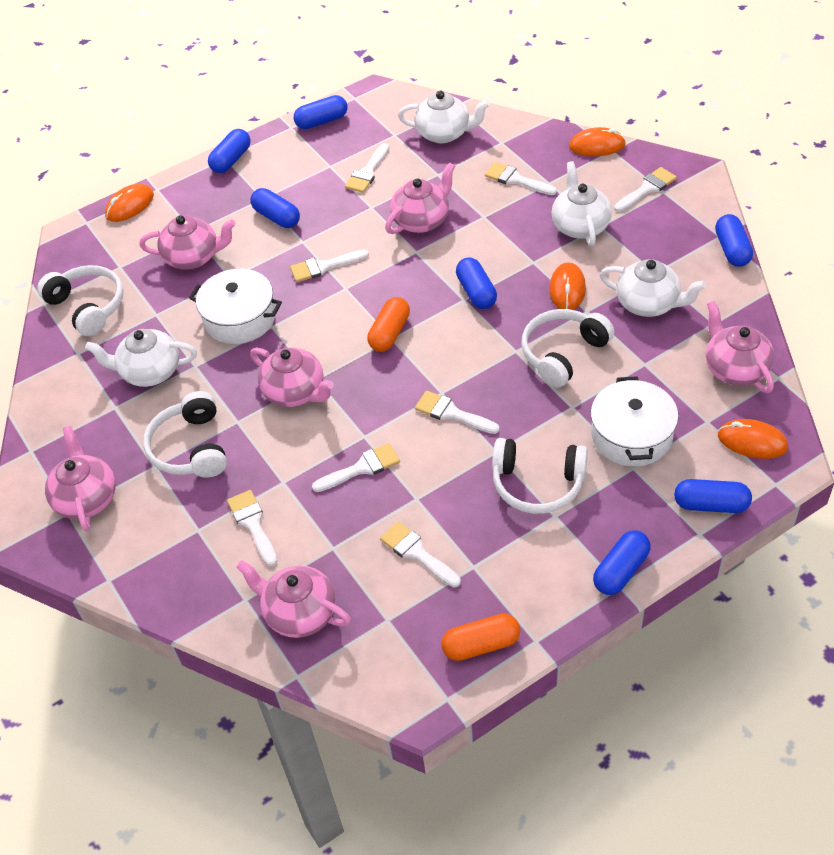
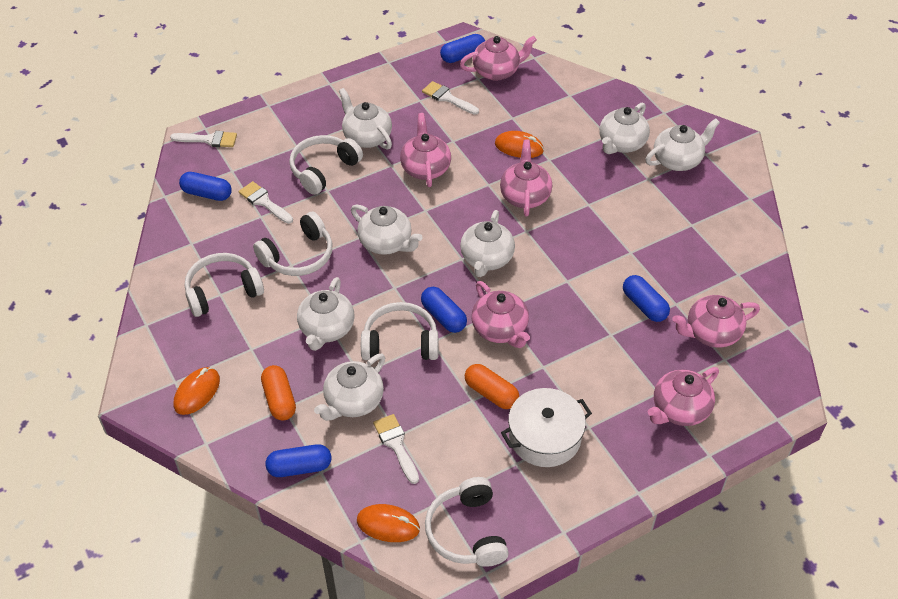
blue capsule: 7 -> 5
orange mouse: 4 -> 3
white brush: 8 -> 4
white headphones: 4 -> 5
white pot: 2 -> 1
white teapot: 4 -> 7

